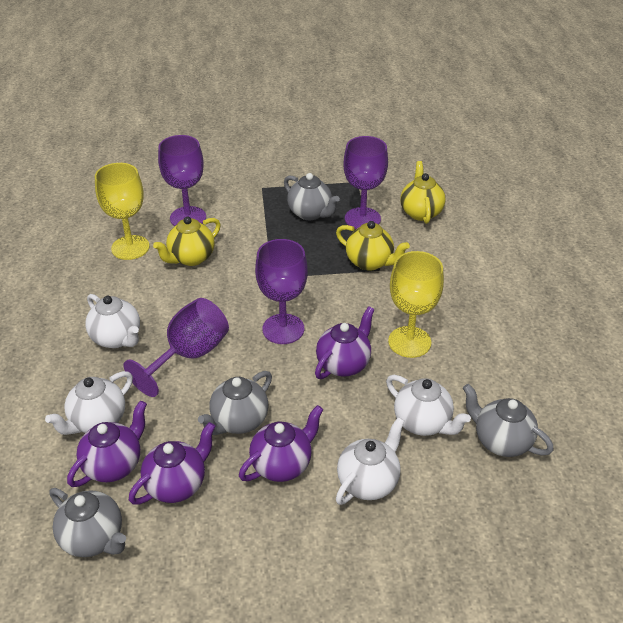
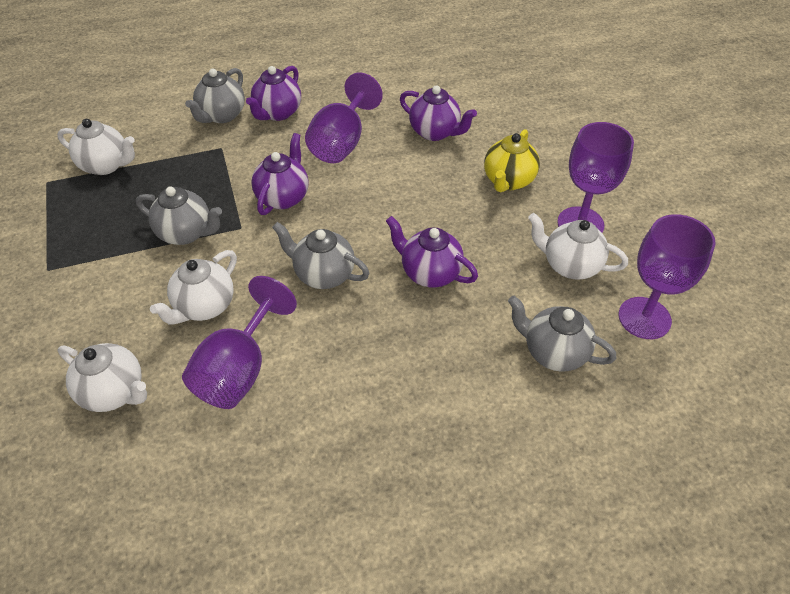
yellow goblet: 2 -> 0
yellow teapot: 3 -> 1

